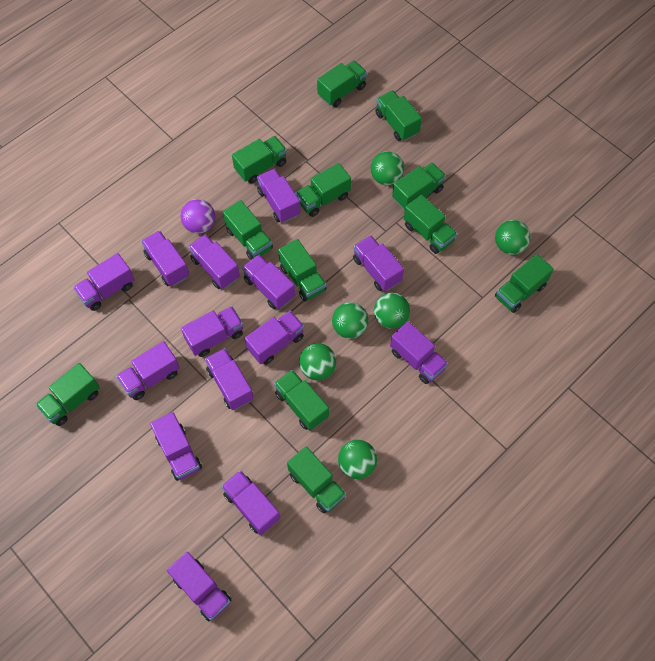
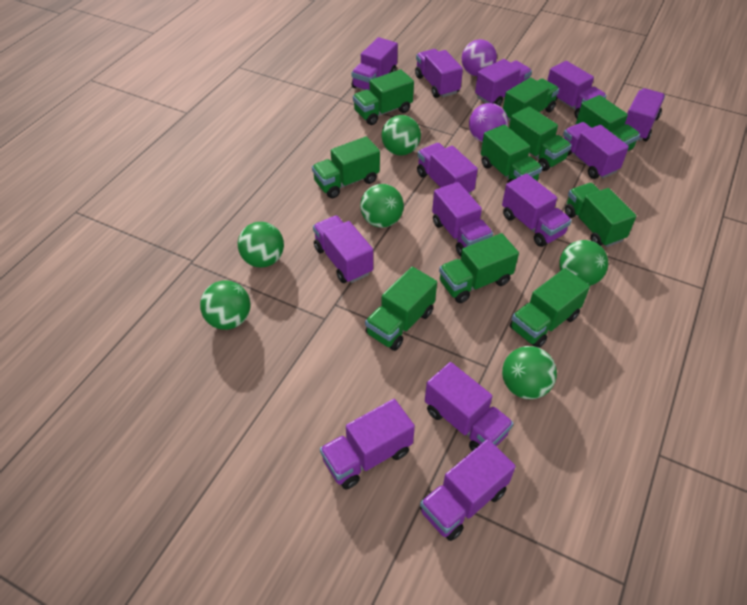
green truck: 12 -> 10
purple ball: 1 -> 2
purple truck: 14 -> 13

